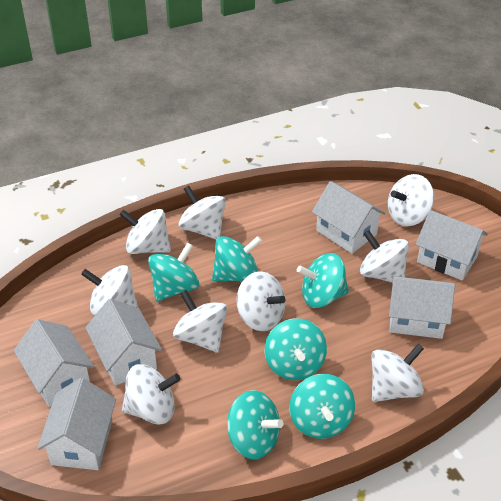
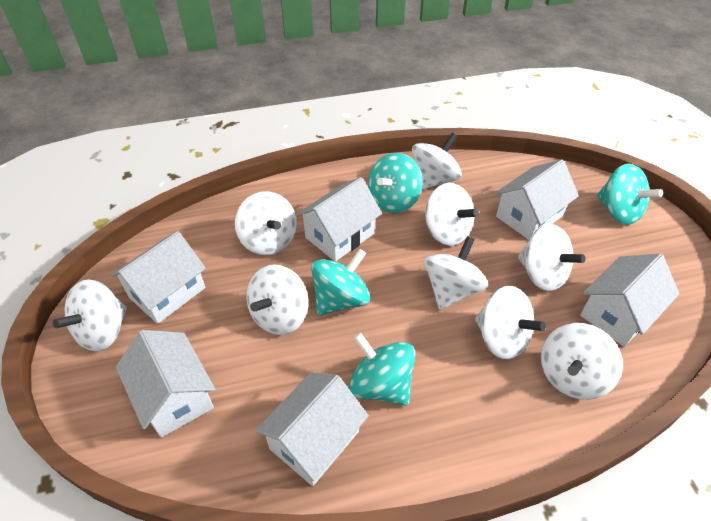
turquoise spinning top: 6 -> 4

